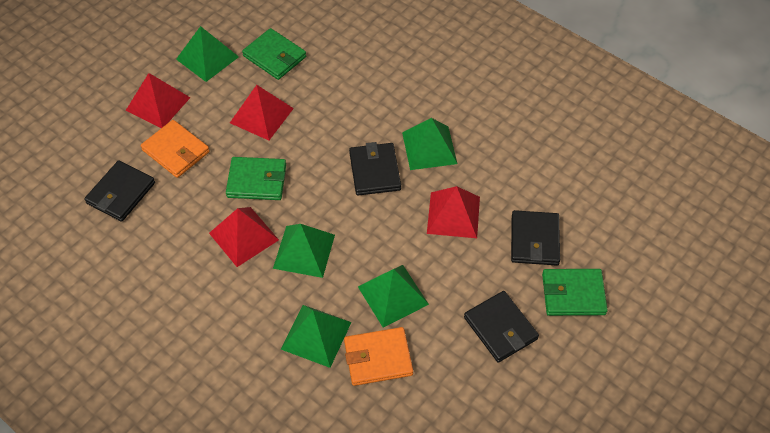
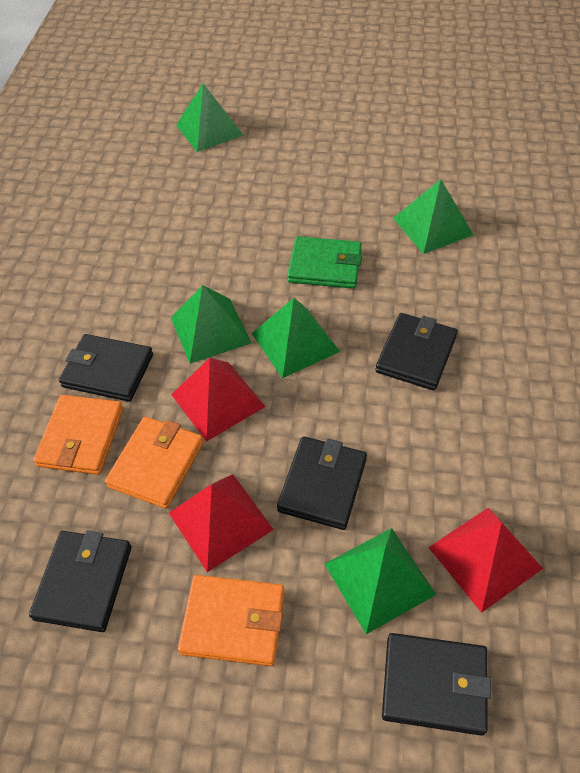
black wallet: 4 -> 5
green wallet: 3 -> 1
orange wallet: 2 -> 3
red pyramid: 4 -> 3

